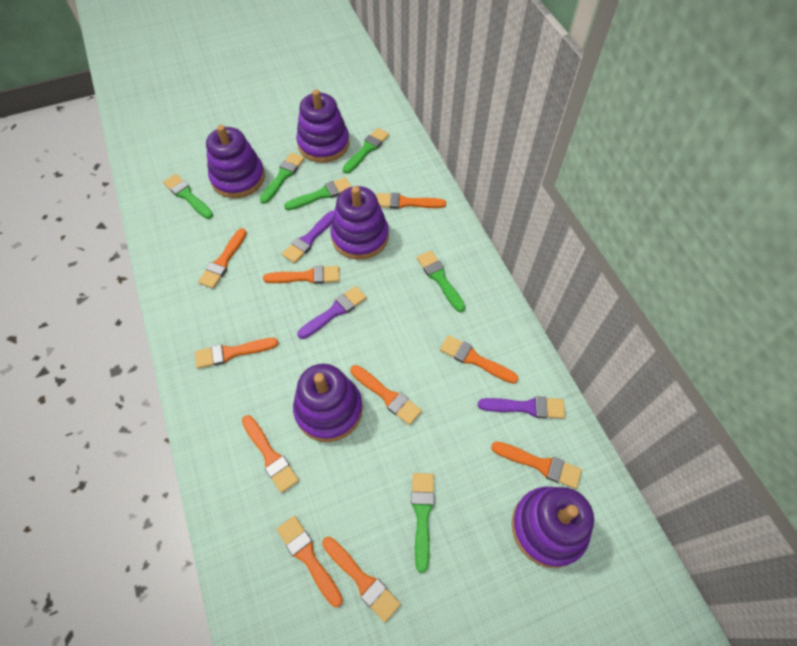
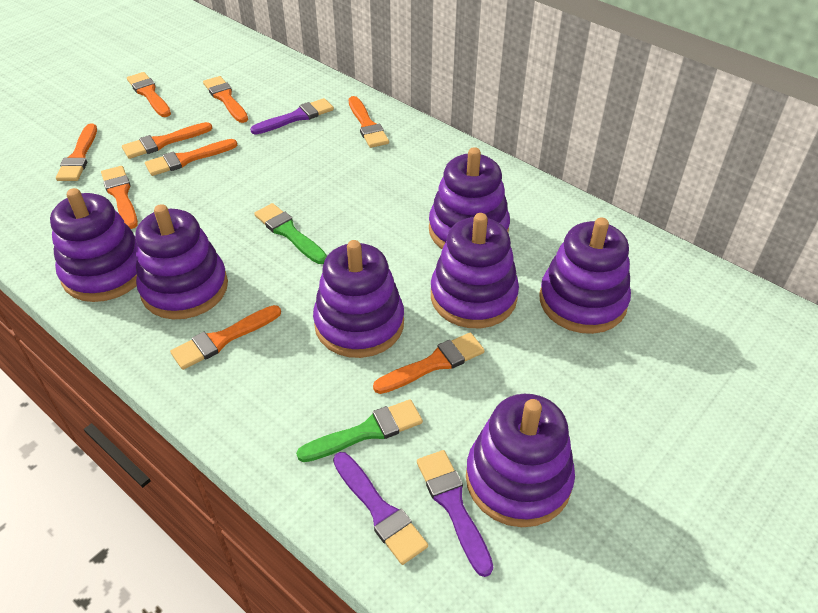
green brush: 6 -> 2
orange brush: 10 -> 9
purple stacking toy: 5 -> 7

